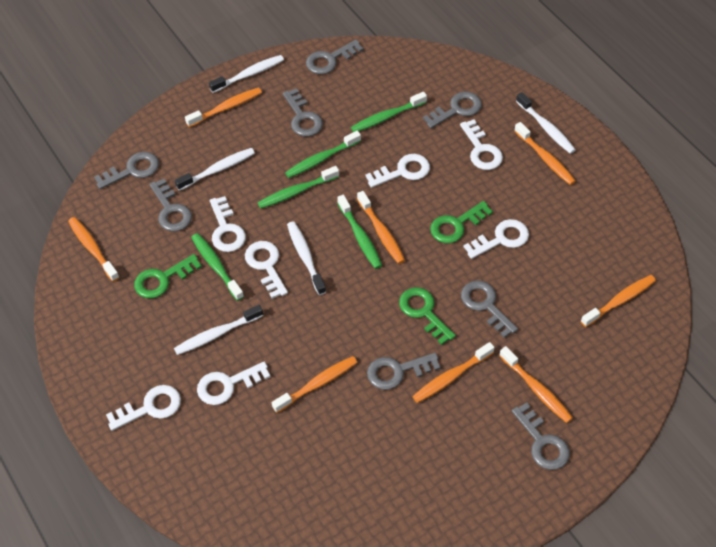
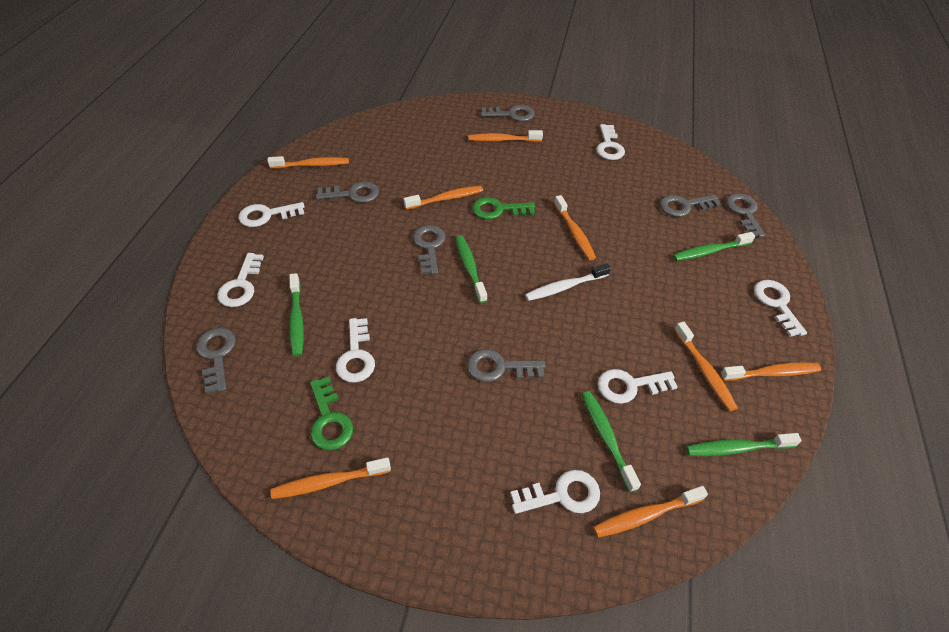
green key: 3 -> 2
grey key: 8 -> 7
white toothbrush: 5 -> 1

